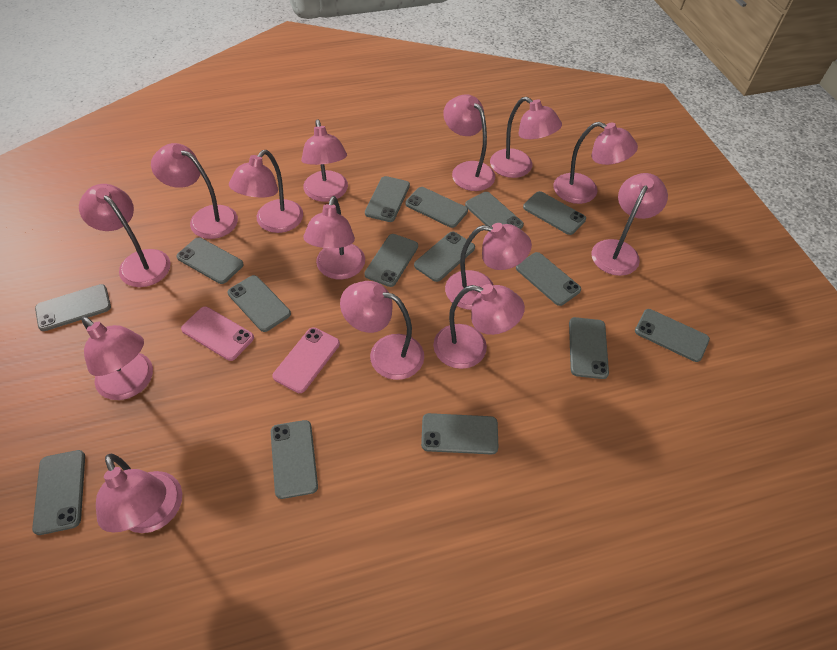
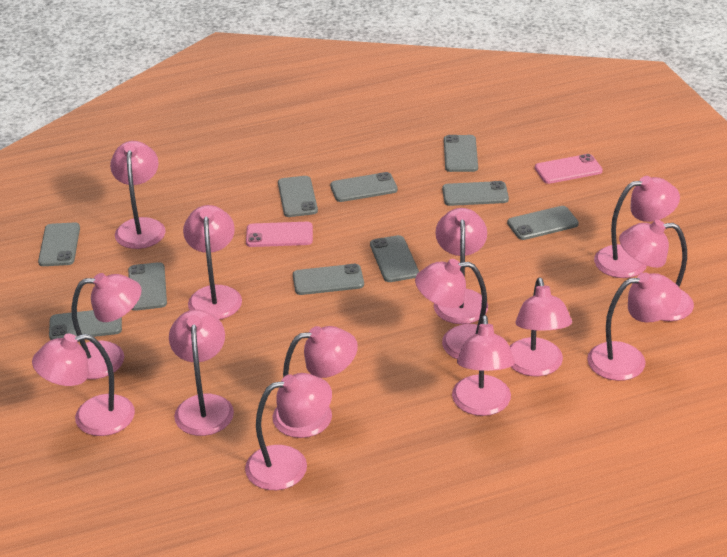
grey phone: 15 -> 10

